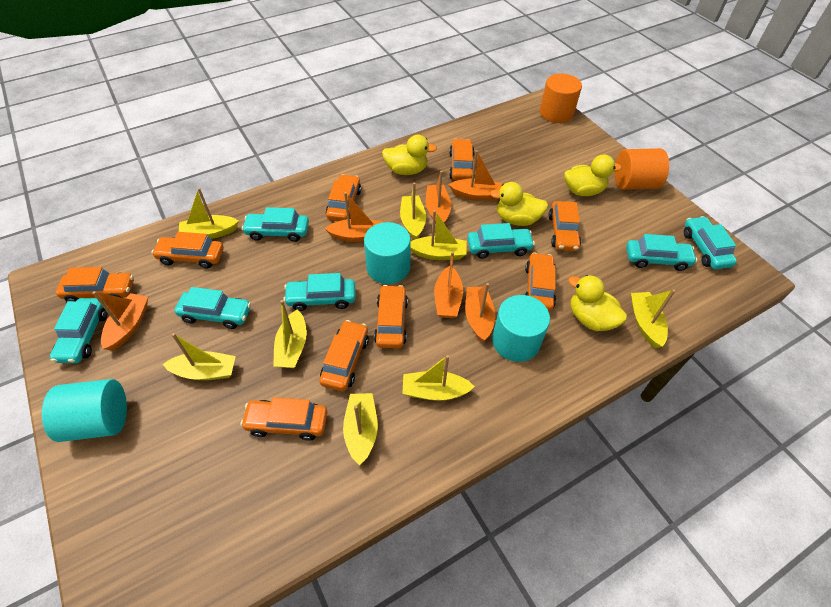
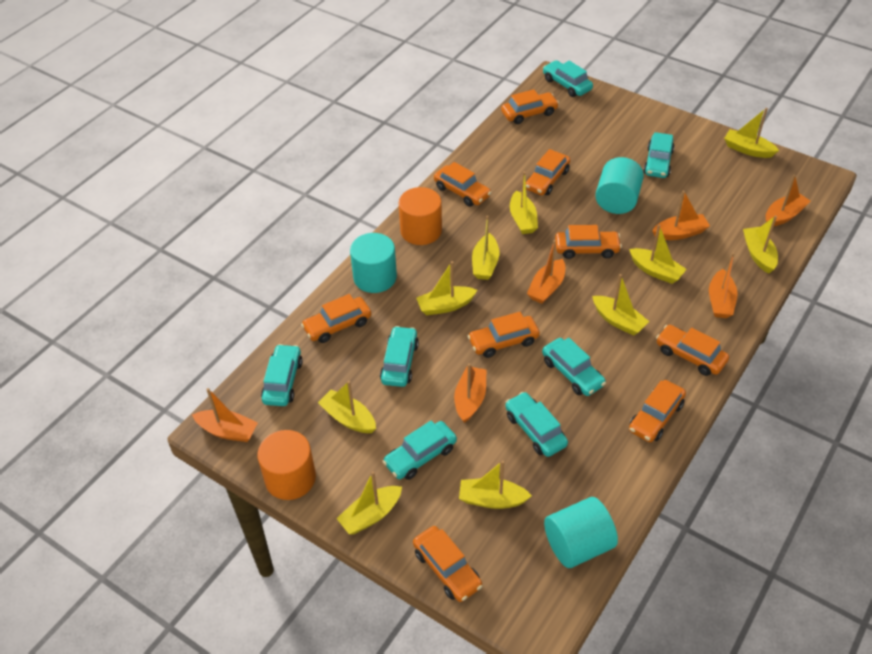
yellow boat: 8 -> 10
yellow duck: 4 -> 0

